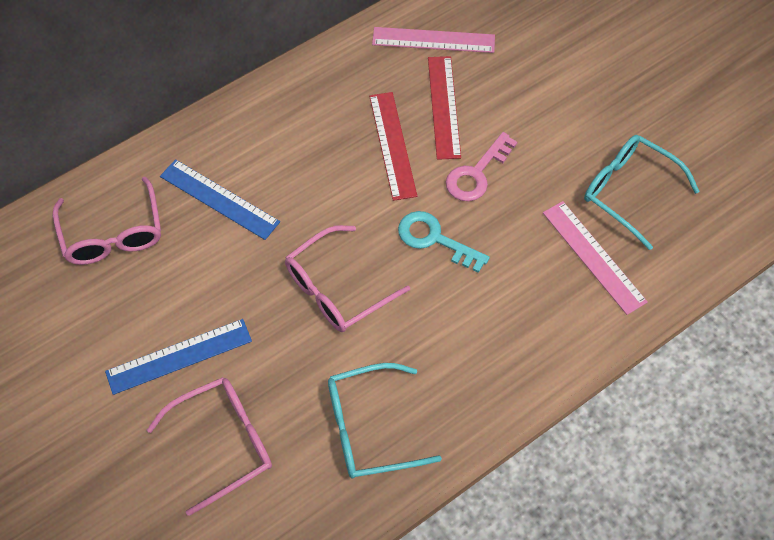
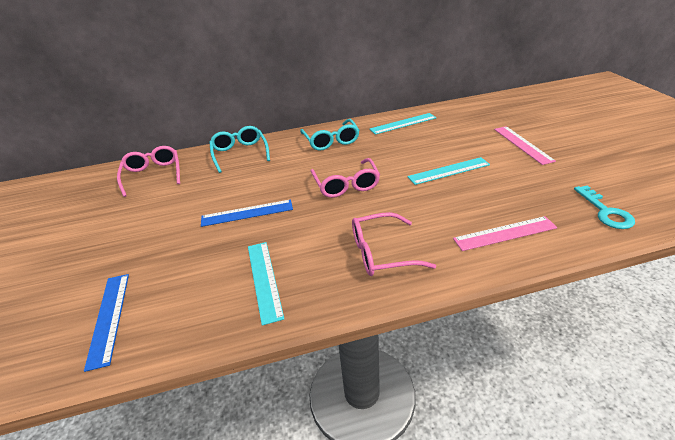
pink key: 1 -> 0
red ruler: 2 -> 0
turquoise ruler: 0 -> 3

